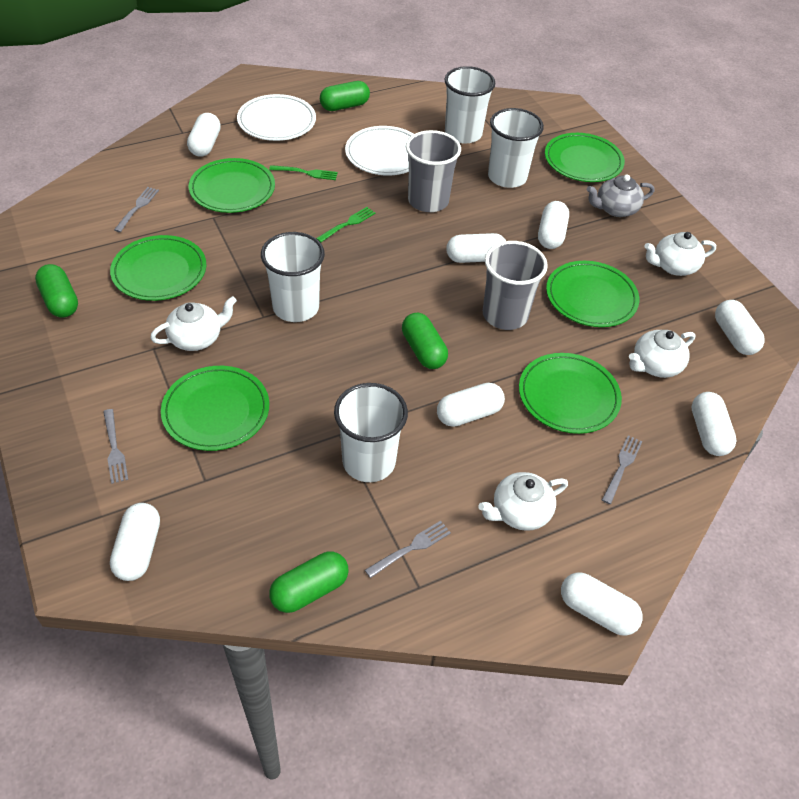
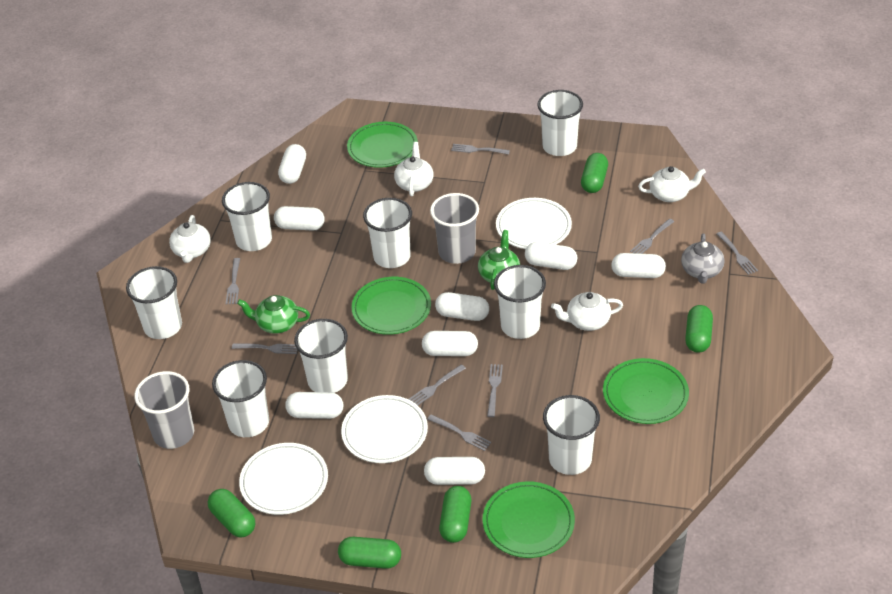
green capsule: 4 -> 5
green fork: 2 -> 0
green plate: 6 -> 4
green teapot: 0 -> 2
grey fork: 4 -> 8
white cup: 4 -> 8
white plate: 2 -> 3

